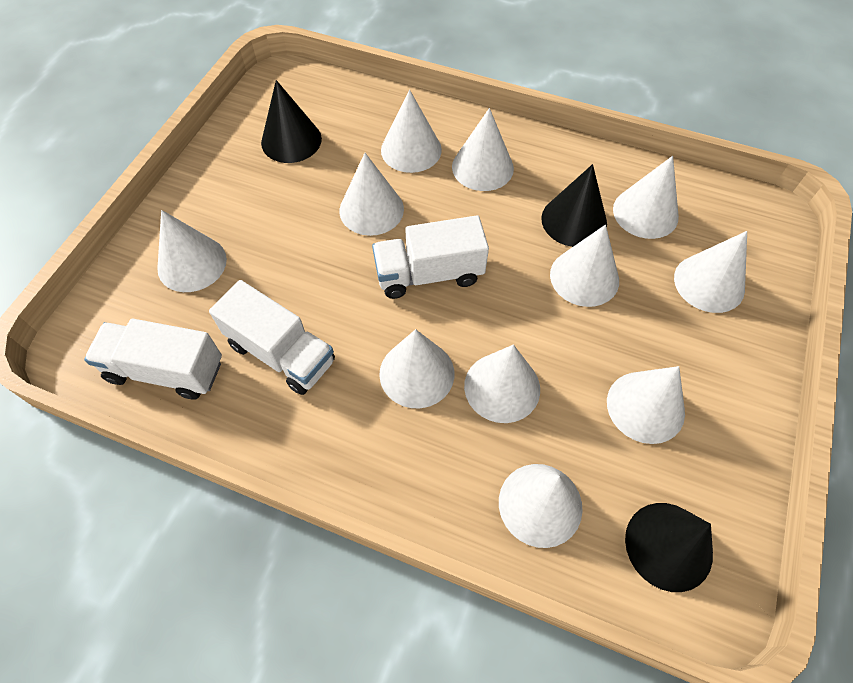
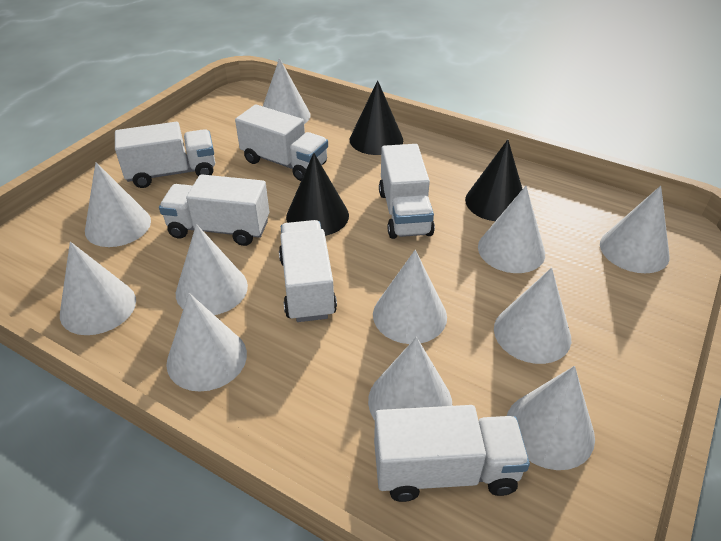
white truck: 3 -> 6

